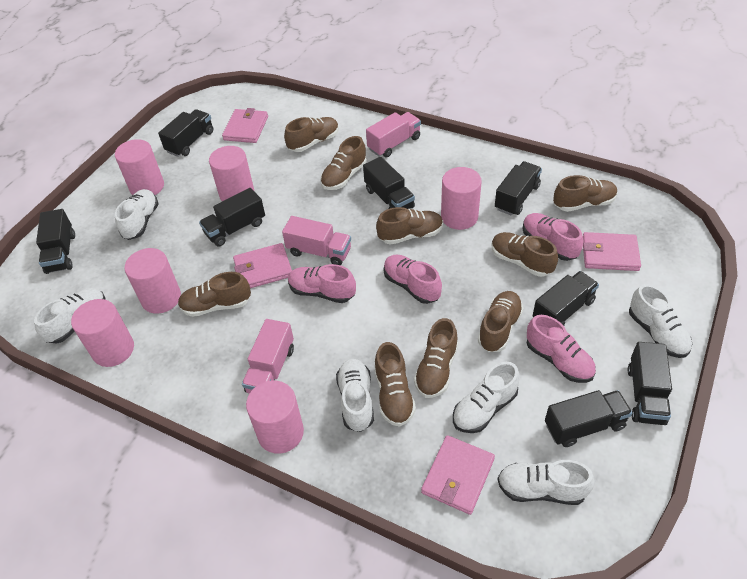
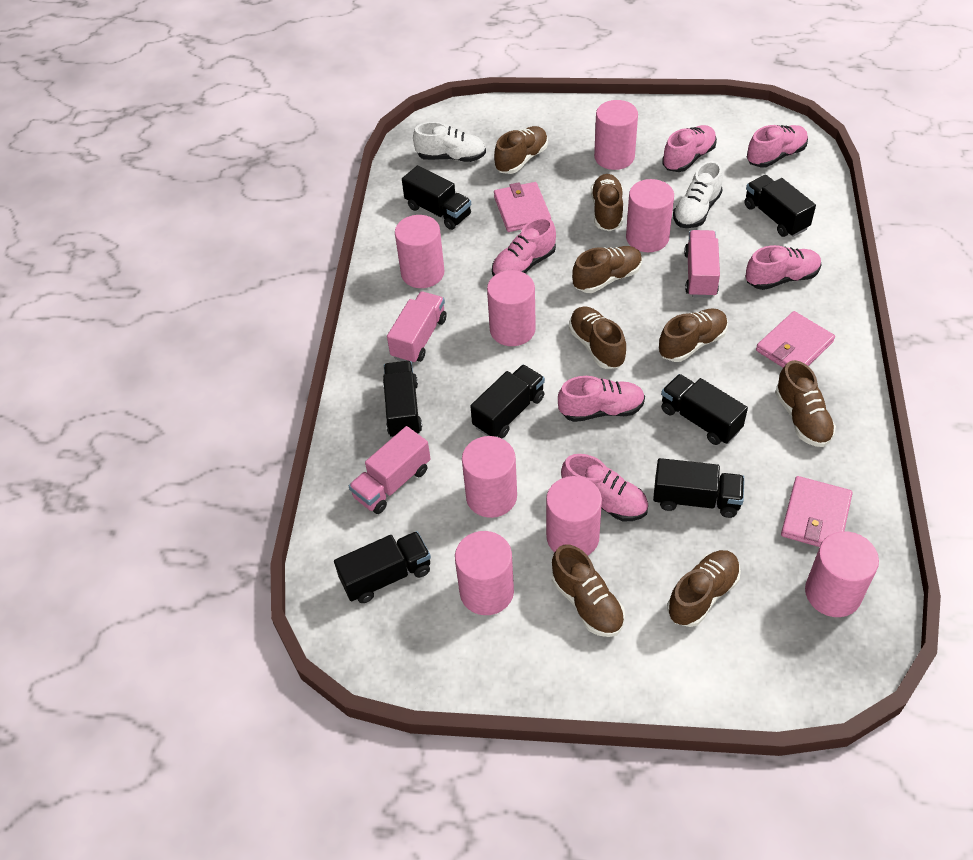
black truck: 8 -> 7
brown shoe: 9 -> 8
pink cylinder: 6 -> 8
pink shoe: 4 -> 6
pink wallet: 4 -> 3
white shoe: 6 -> 2

